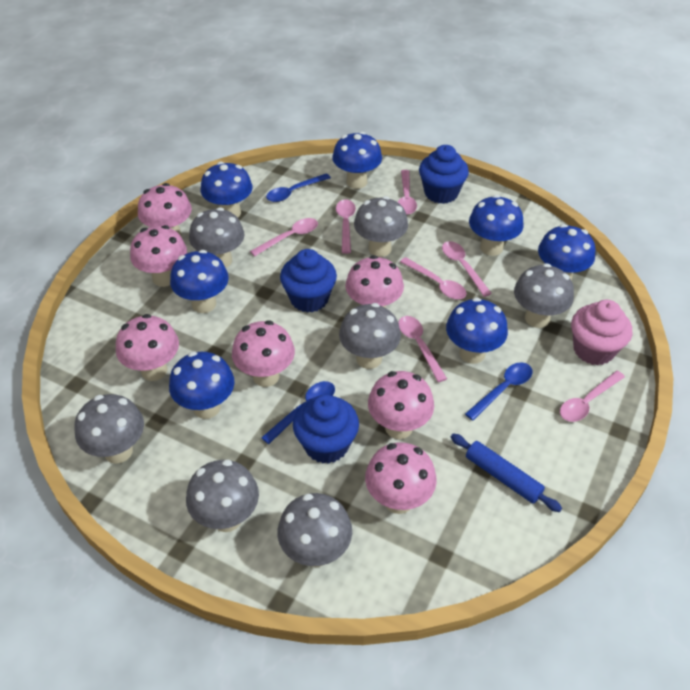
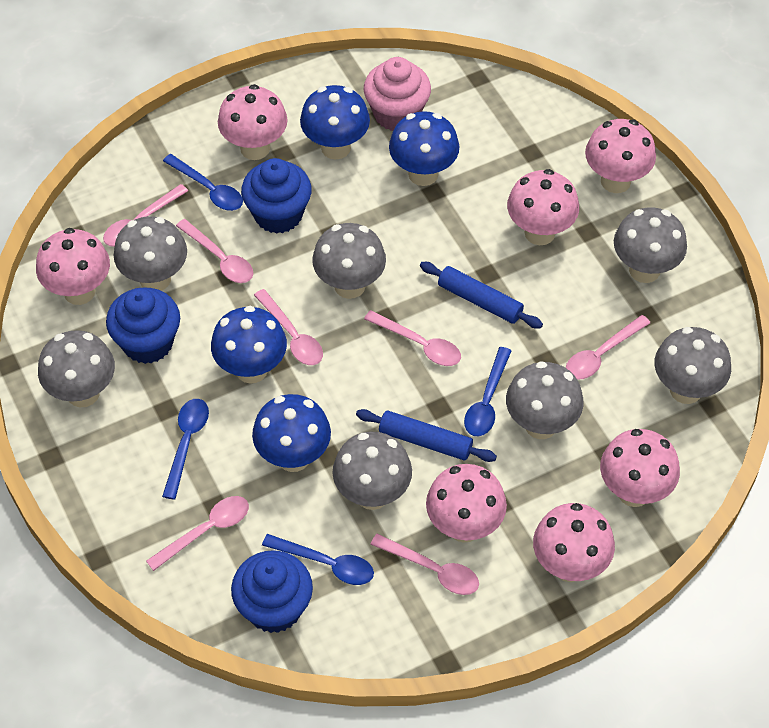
blue mushroom: 7 -> 4
blue rolling pin: 1 -> 2
blue spoon: 3 -> 4

